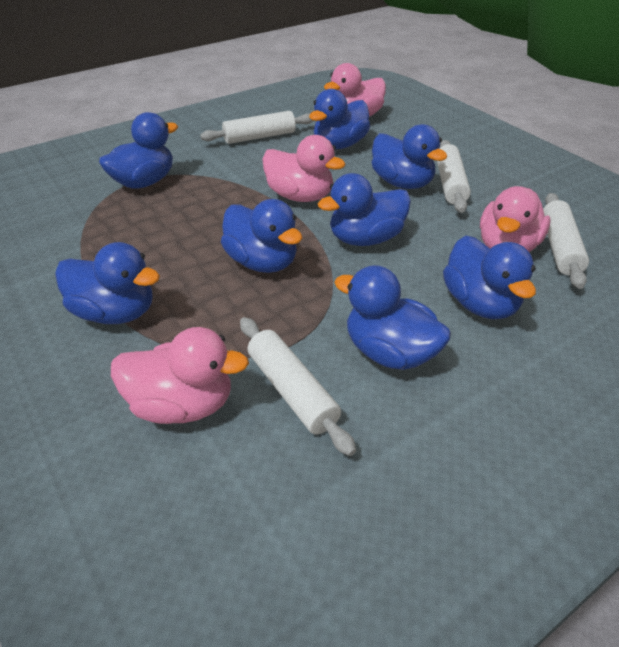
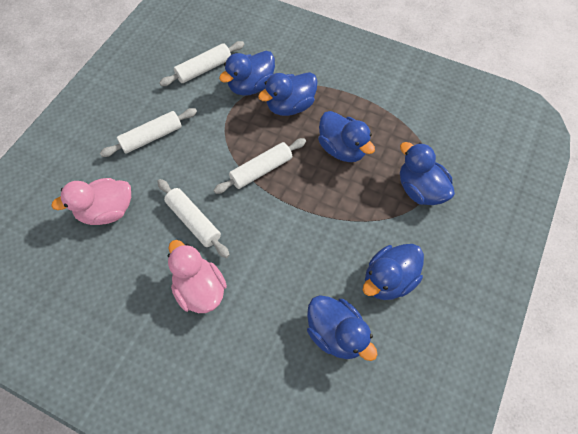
blue duck: 8 -> 6
pink duck: 4 -> 2

